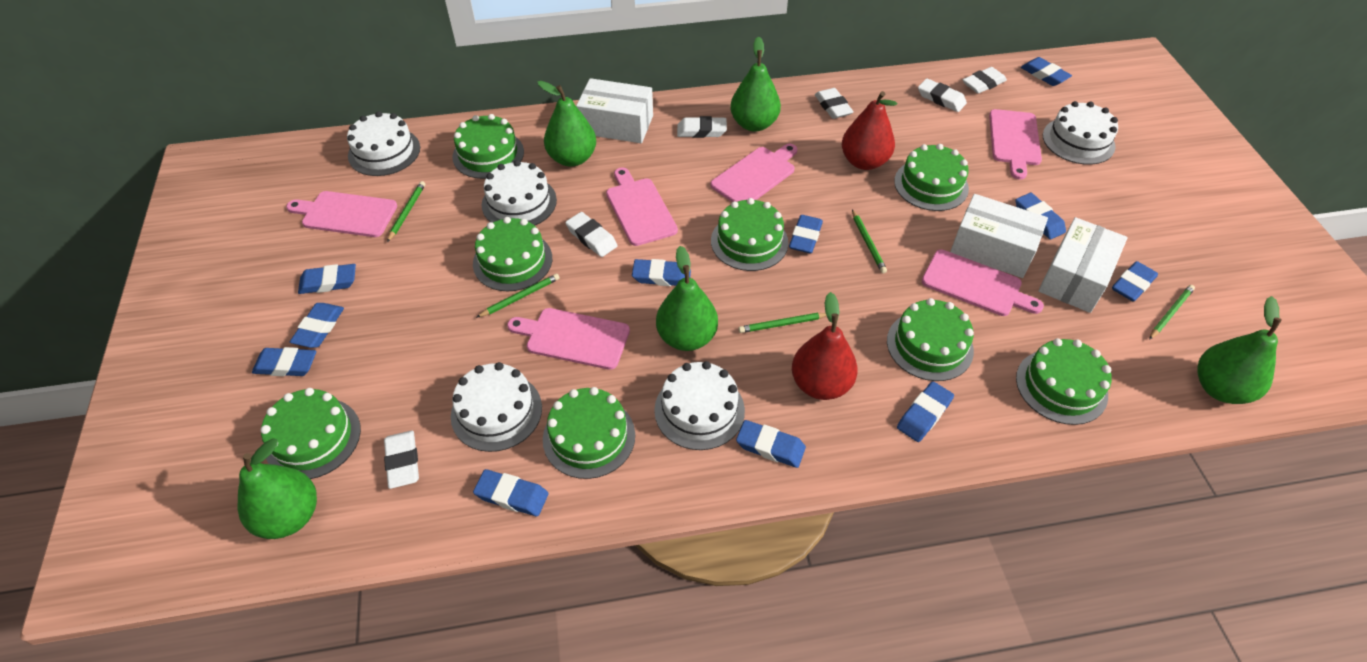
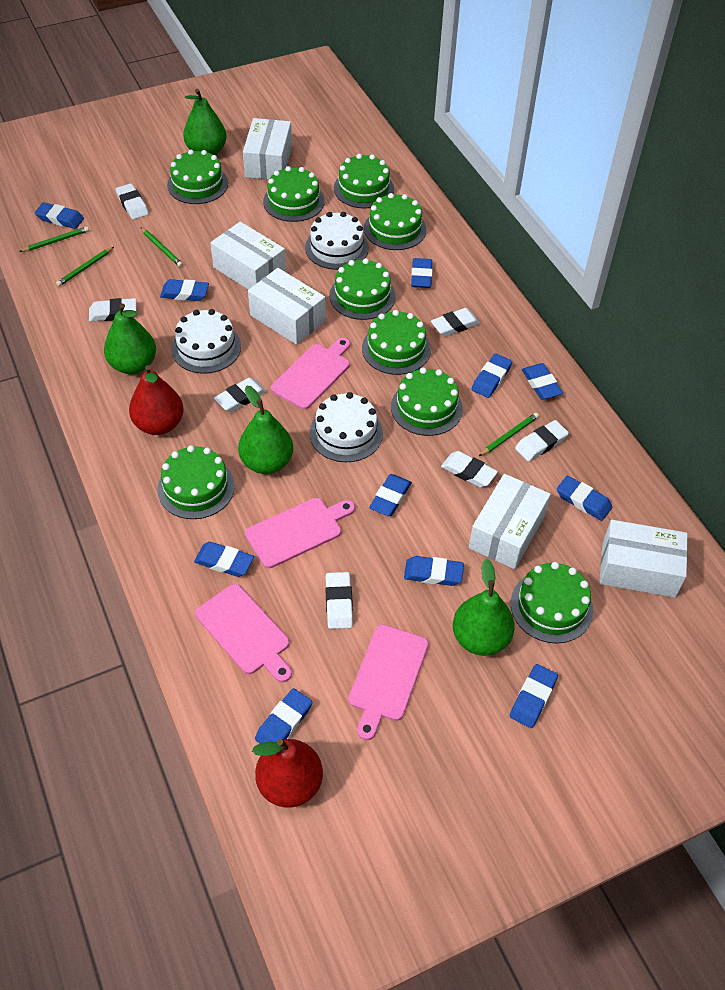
green cake: 8 -> 9
green pear: 5 -> 4
green pencil: 5 -> 4
pink cutting board: 6 -> 4
white box: 3 -> 5
white cake: 5 -> 3
white eraser: 6 -> 7

